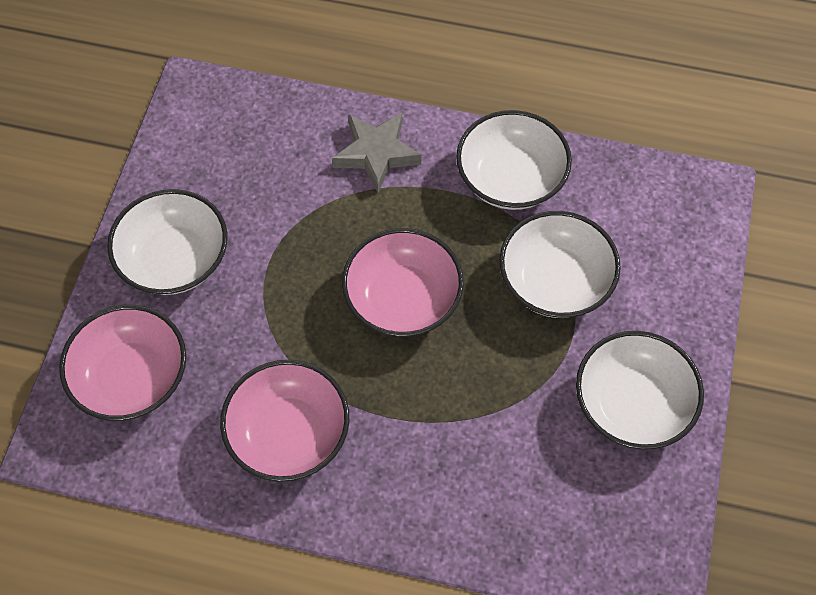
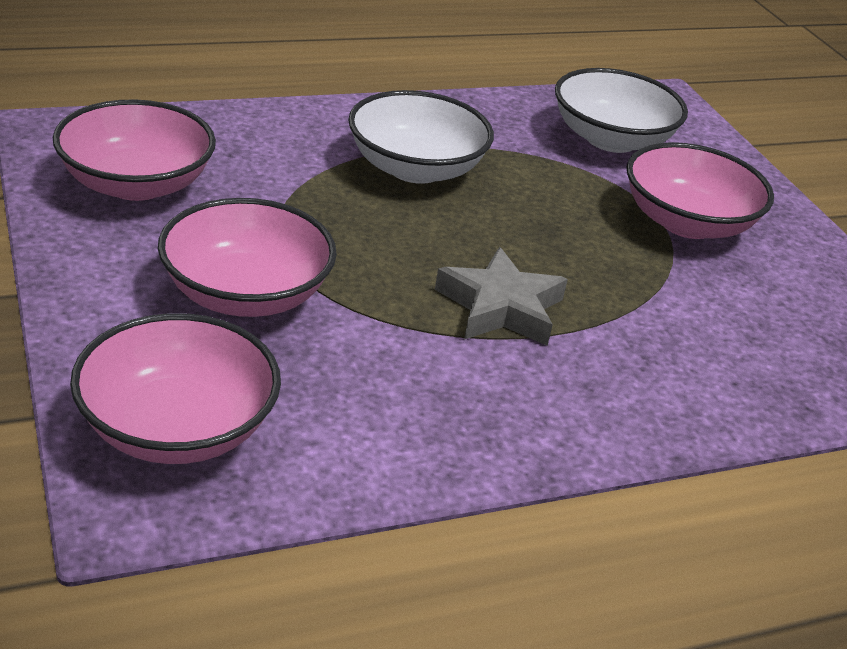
pink bowl: 3 -> 4
white bowl: 4 -> 2

